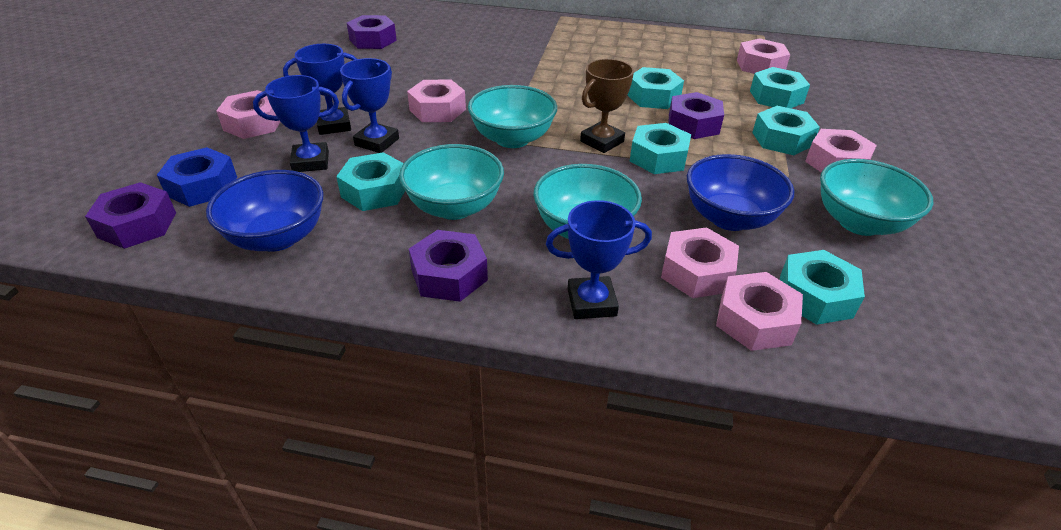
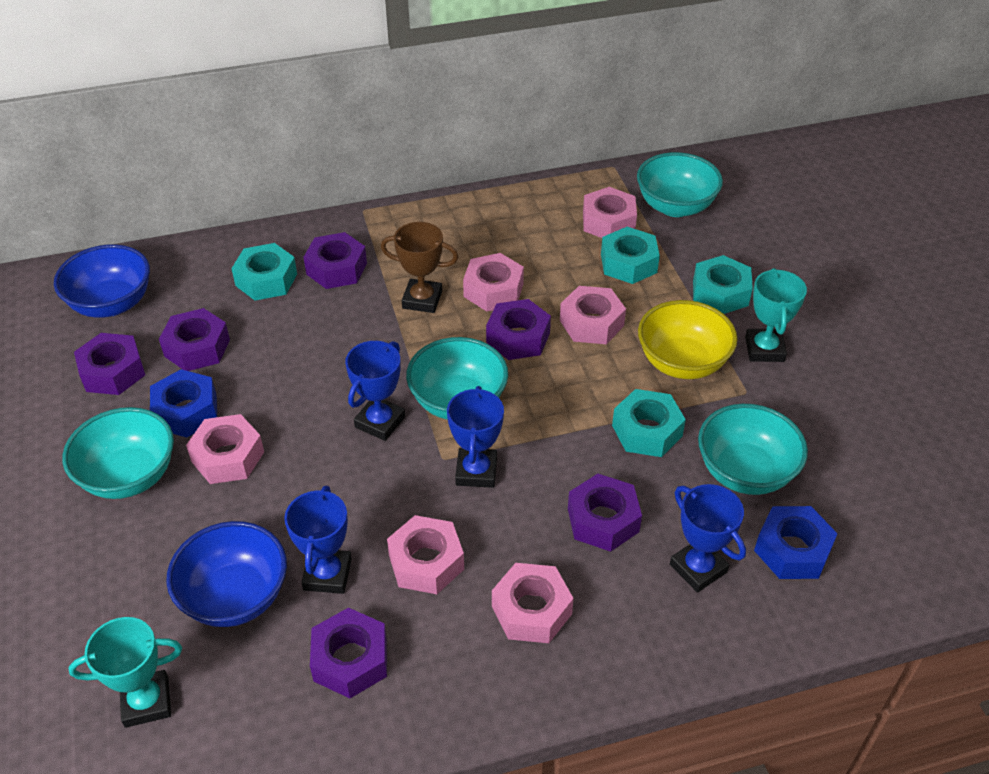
blue nut: 1 -> 2
purple nut: 4 -> 6
turquoise nut: 6 -> 4
turquoise trophy: 0 -> 2
yellow bowl: 0 -> 1

